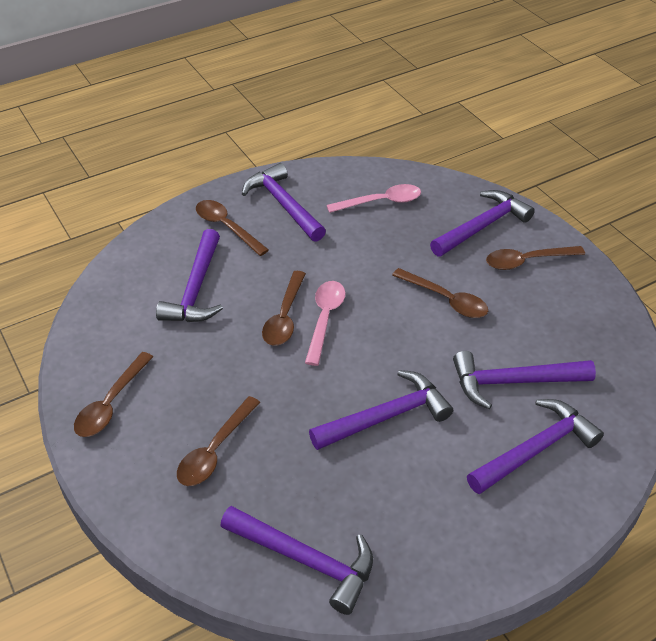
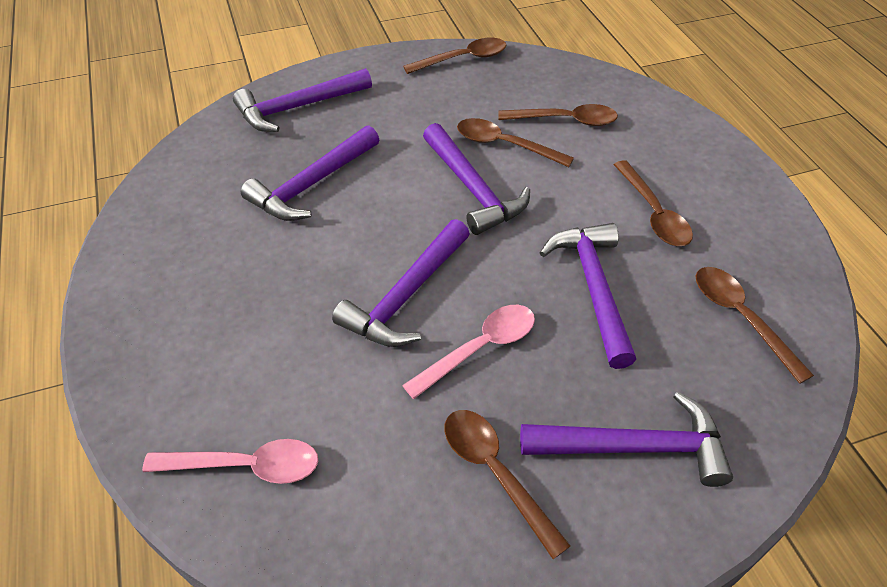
purple hammer: 7 -> 6

